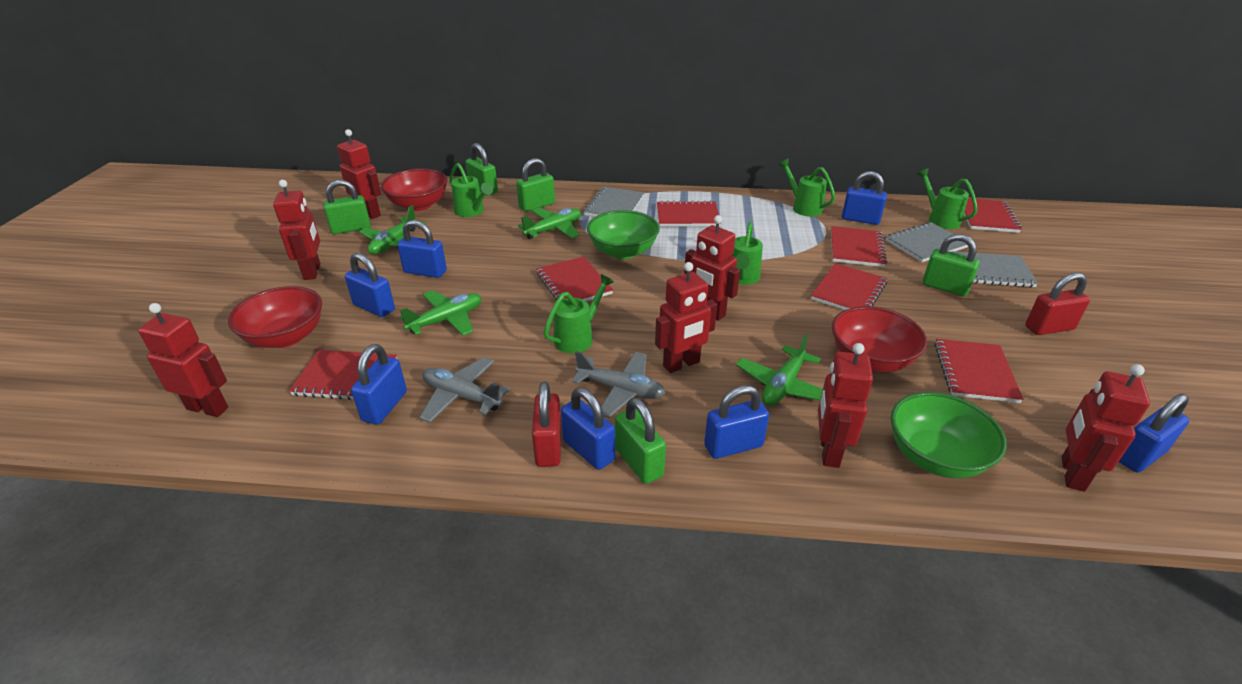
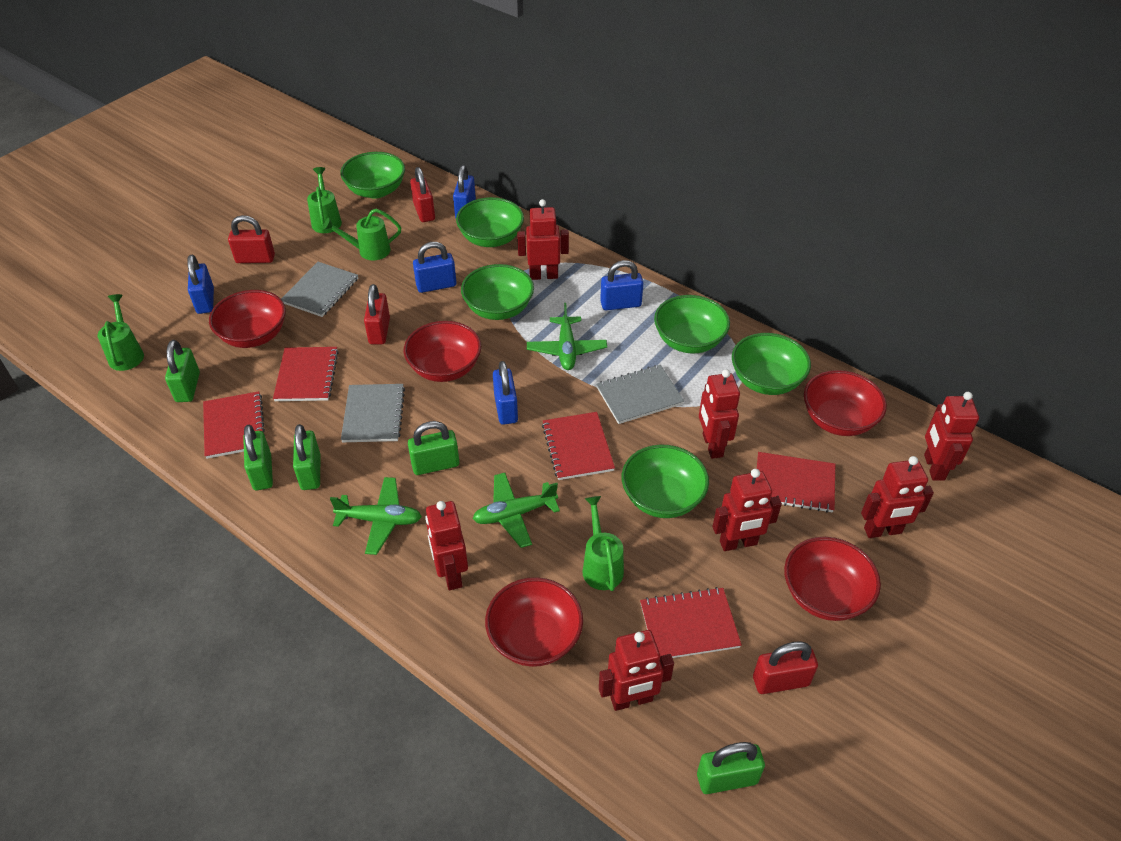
blue padlock: 7 -> 5
green bowl: 2 -> 6
green plane: 4 -> 3
green watering can: 5 -> 4
grey plane: 2 -> 0
red bowl: 3 -> 5
red notebook: 7 -> 5
red padlock: 2 -> 4

